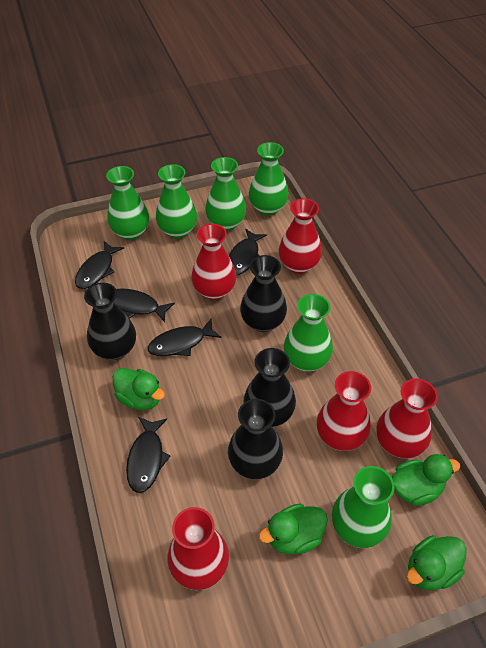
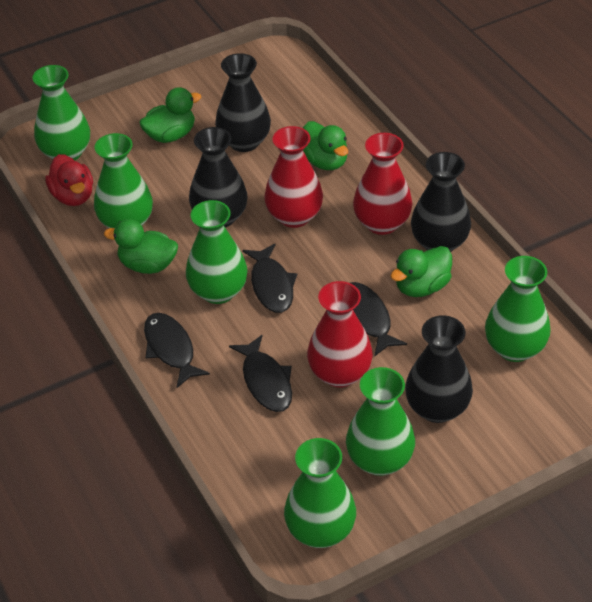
black fish: 5 -> 4
red duck: 0 -> 1
red vase: 5 -> 3

